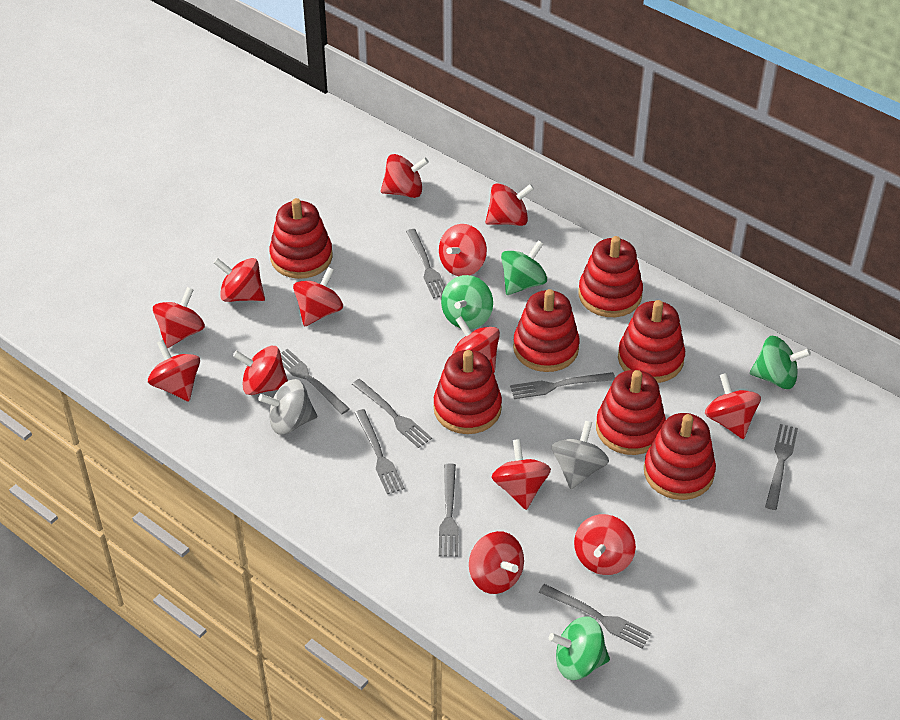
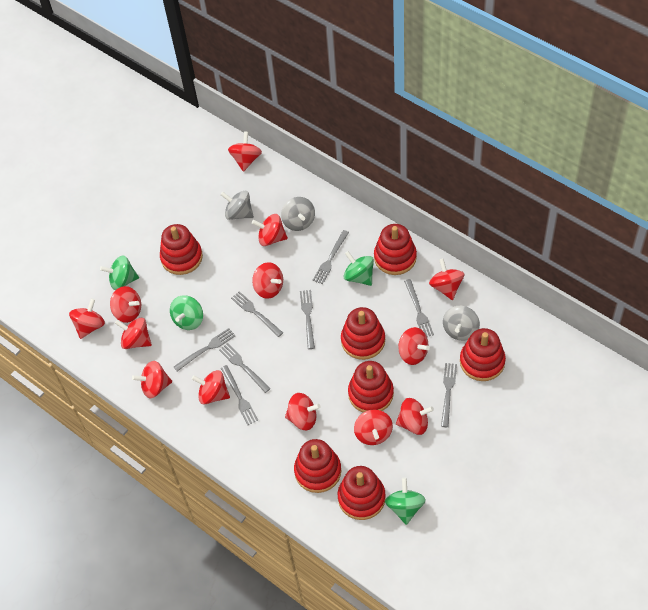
grey spinning top: 2 -> 3

